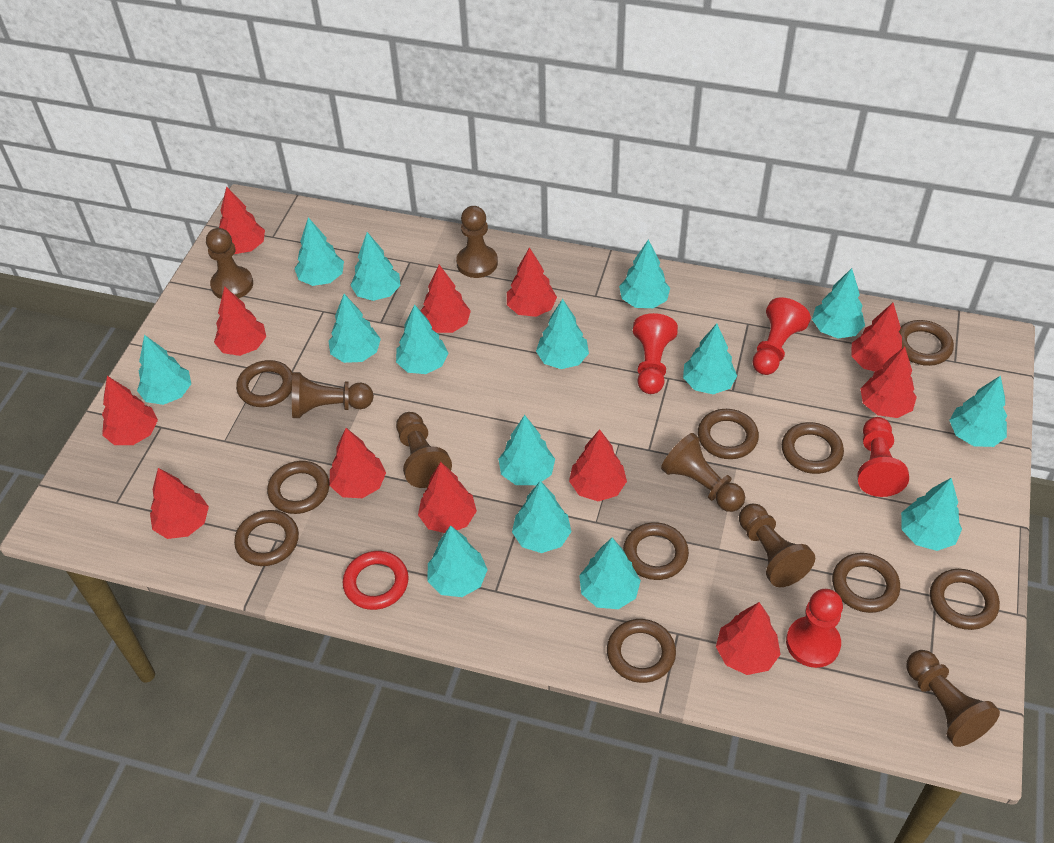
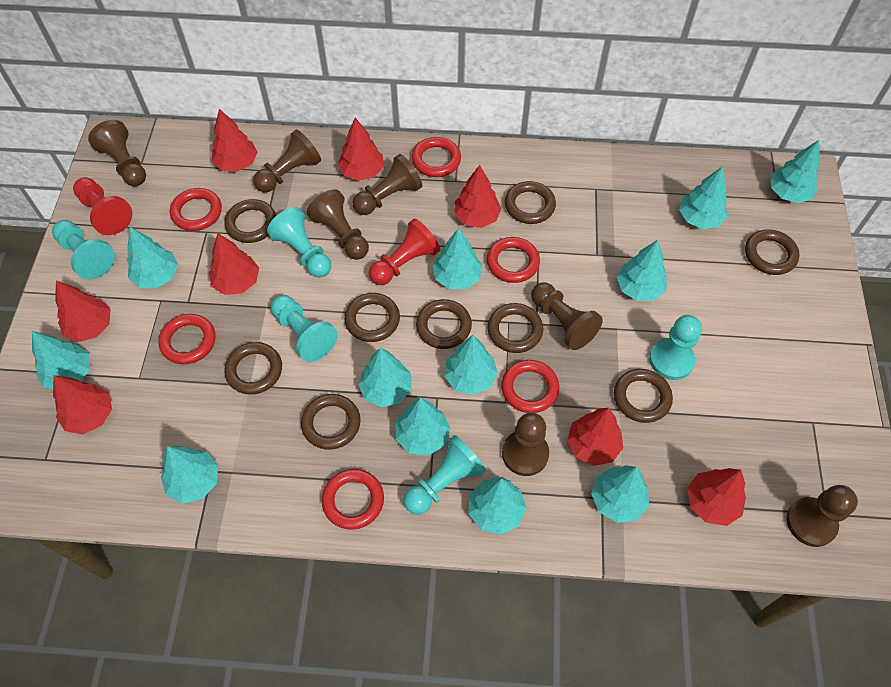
brown ring: 10 -> 9
red pawn: 4 -> 2
red ring: 1 -> 6
red tree: 12 -> 8
turquoise pawn: 0 -> 5
turquoise tree: 15 -> 12

